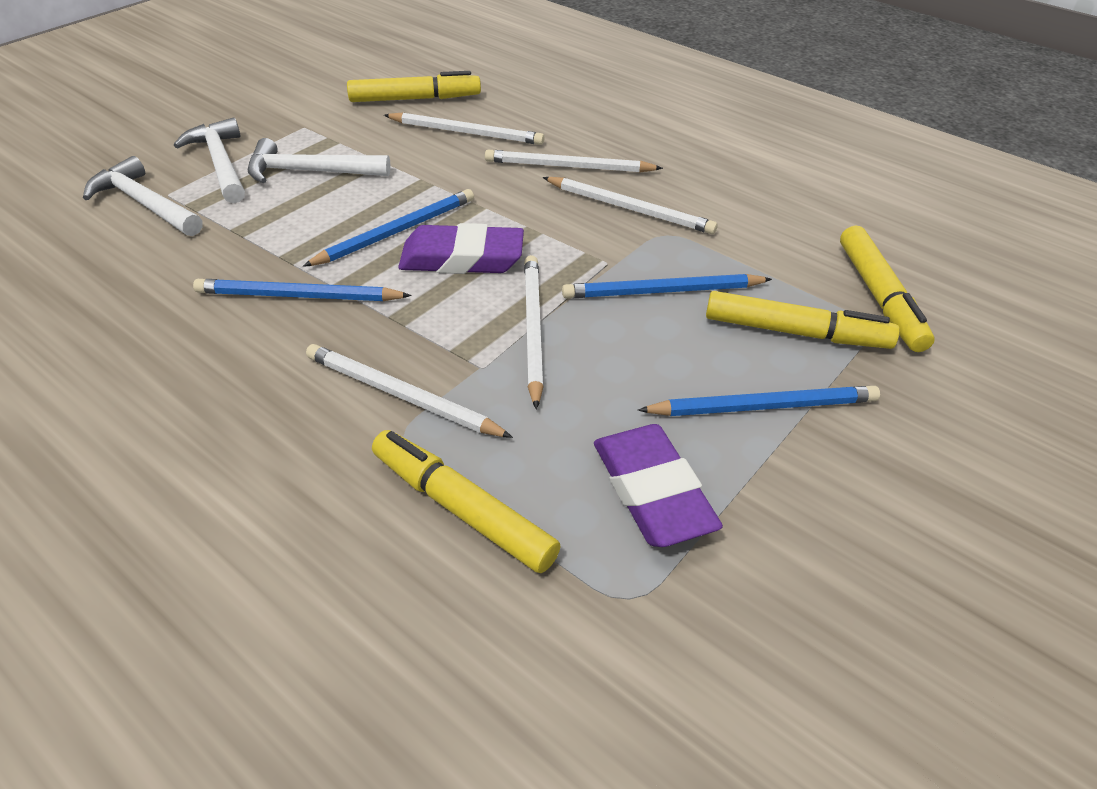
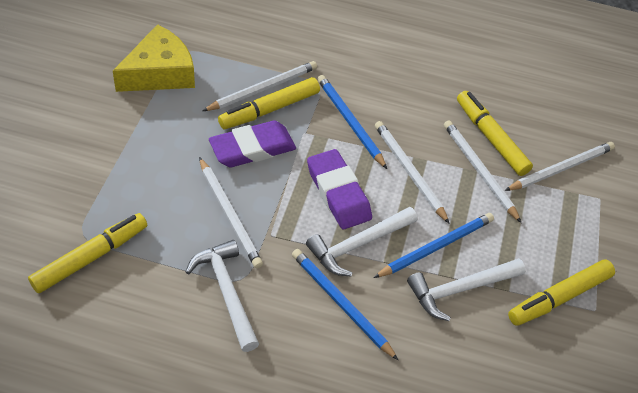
blue pencil: 4 -> 3
yellow cheese: 0 -> 1

